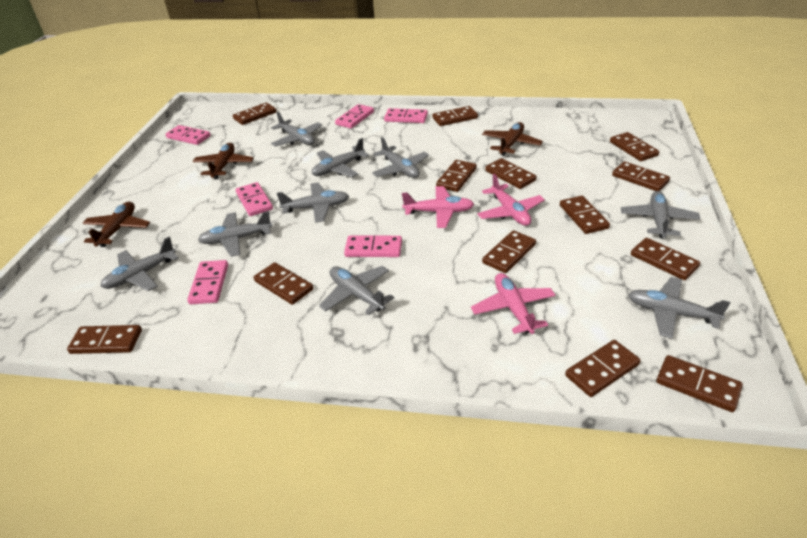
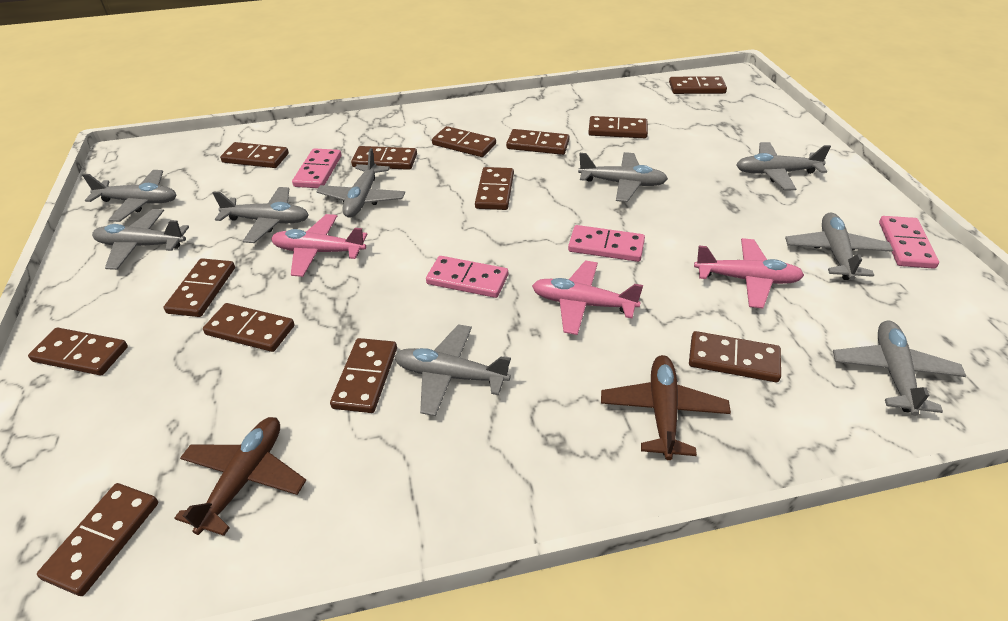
brown plane: 3 -> 2
pink domino: 6 -> 4

